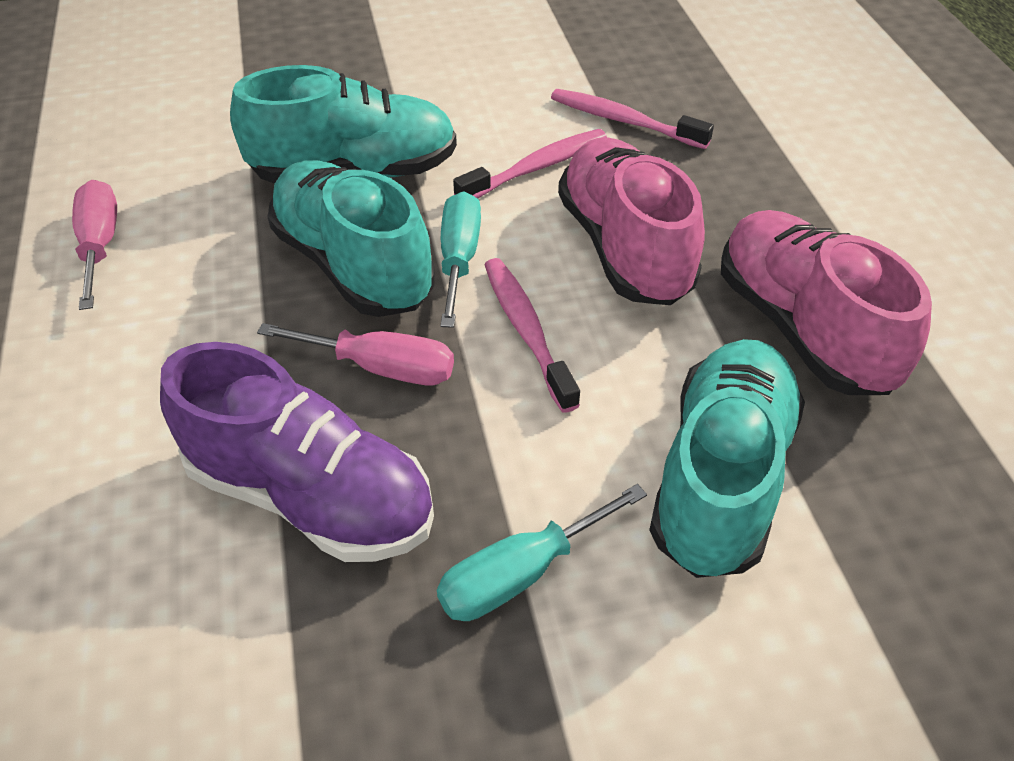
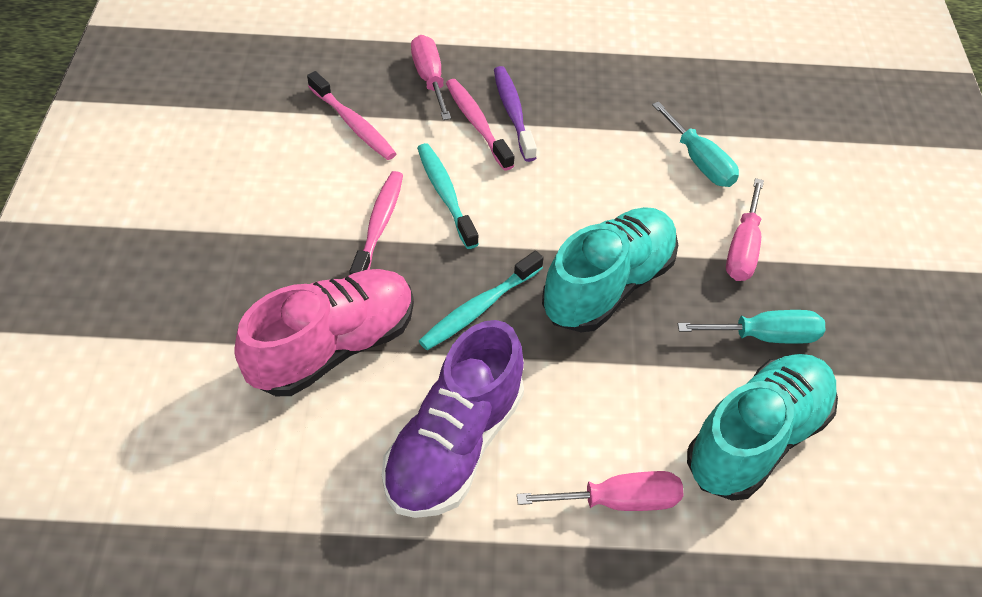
pink screwdriver: 2 -> 3
pink shoe: 2 -> 1
purple toothbrush: 0 -> 1
turquoise shoe: 3 -> 2
turquoise toothbrush: 0 -> 2

